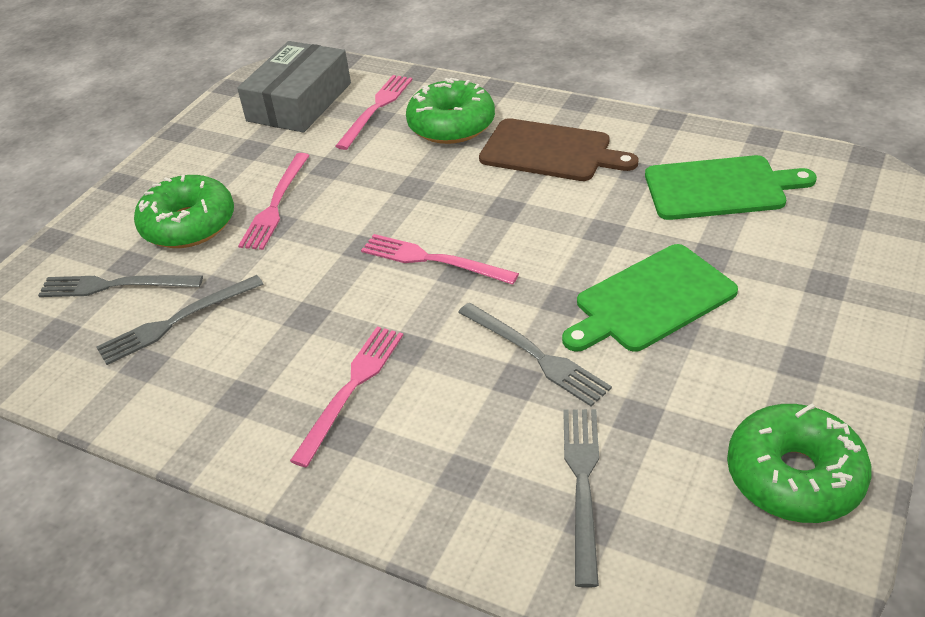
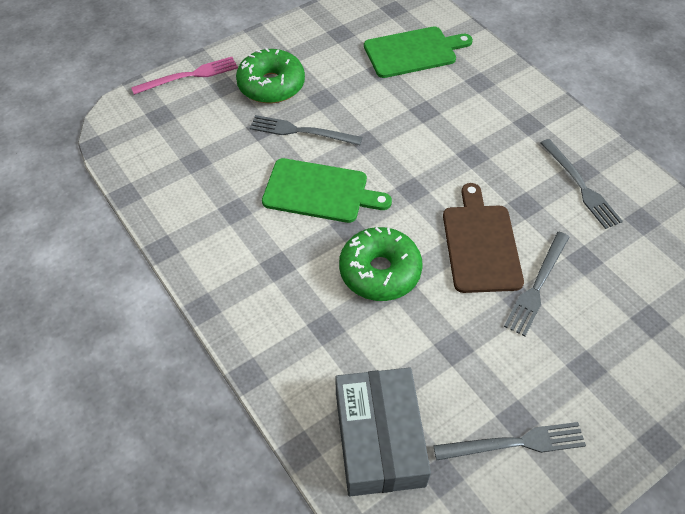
green donut: 3 -> 2
pink fork: 4 -> 1

